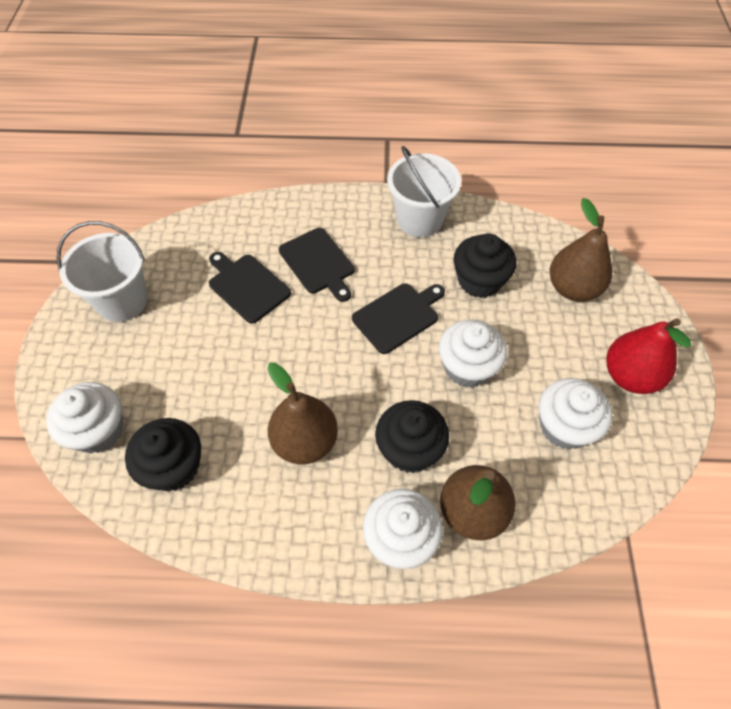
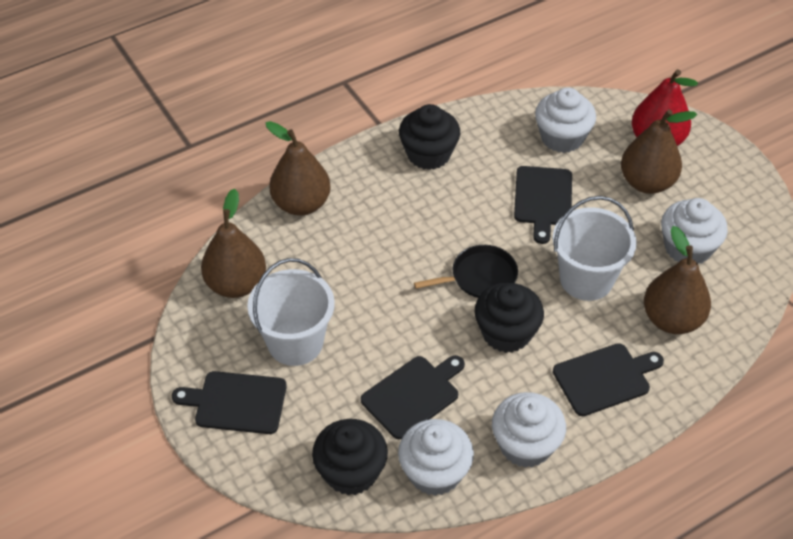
black cutting board: 3 -> 4
black pan: 0 -> 1
brown pear: 3 -> 4

